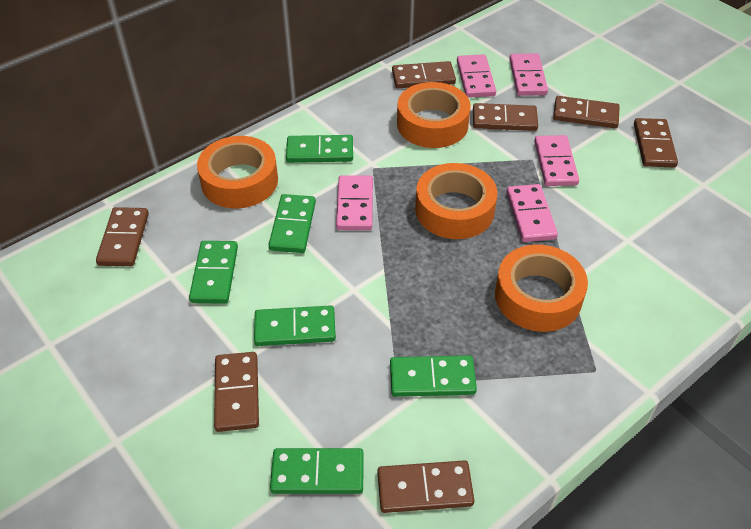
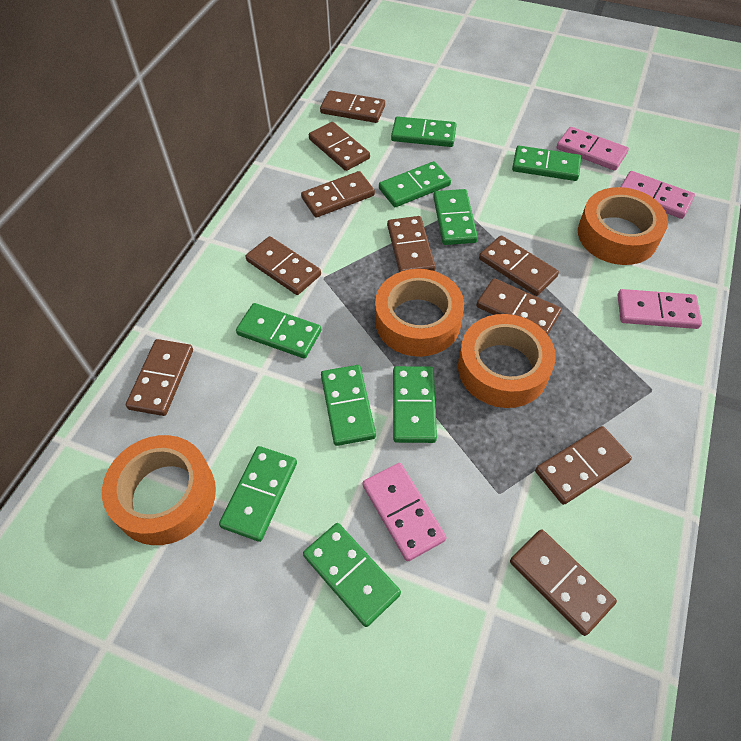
brown domino: 7 -> 10
green domino: 6 -> 9
pink domino: 5 -> 4

